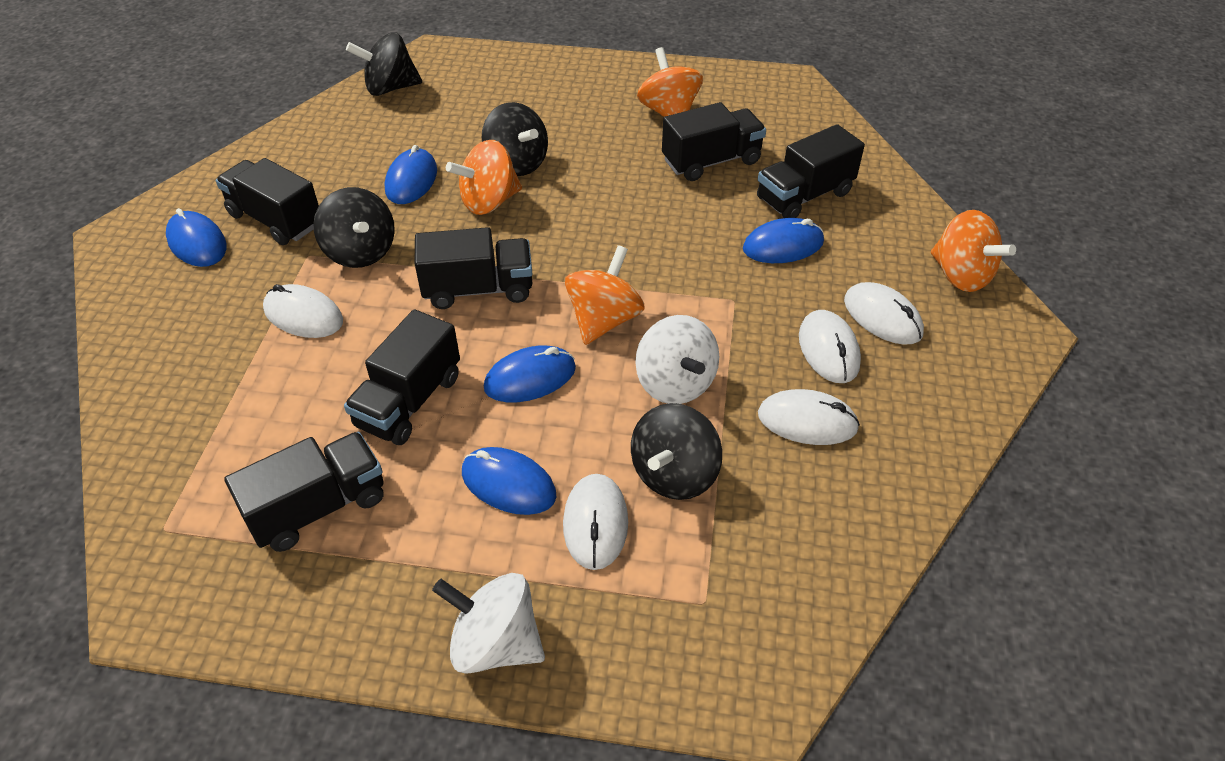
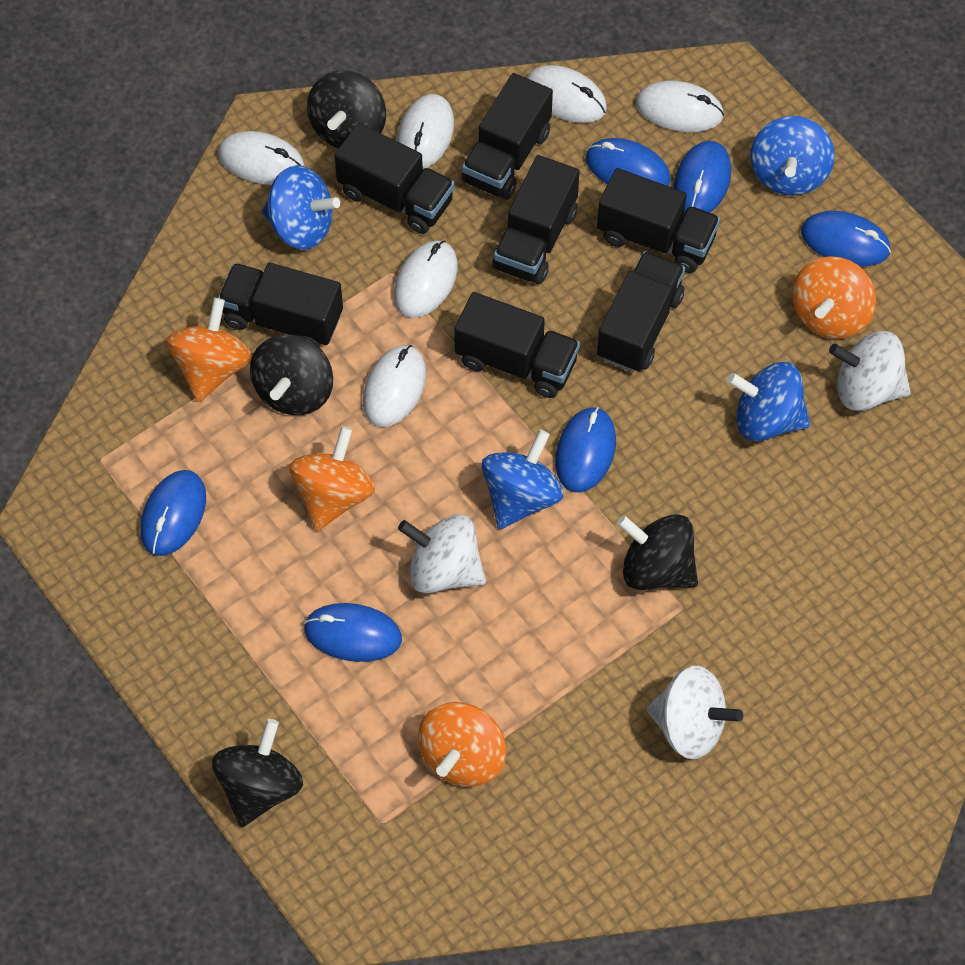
black truck: 6 -> 7
blue mouse: 5 -> 6
blue spinning top: 0 -> 4
white mouse: 5 -> 6
white spinning top: 2 -> 3

